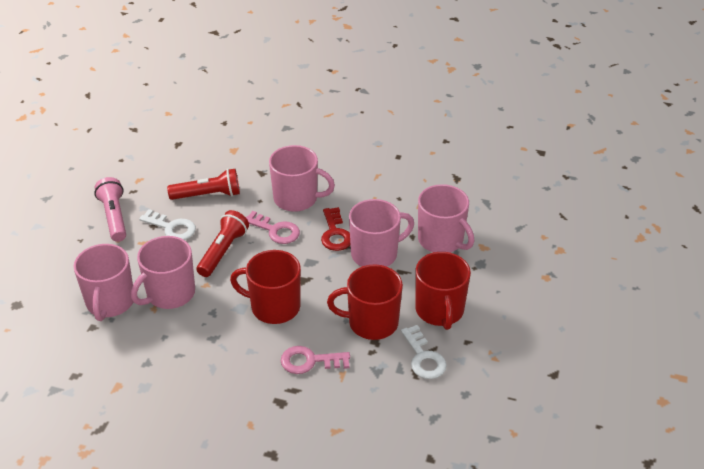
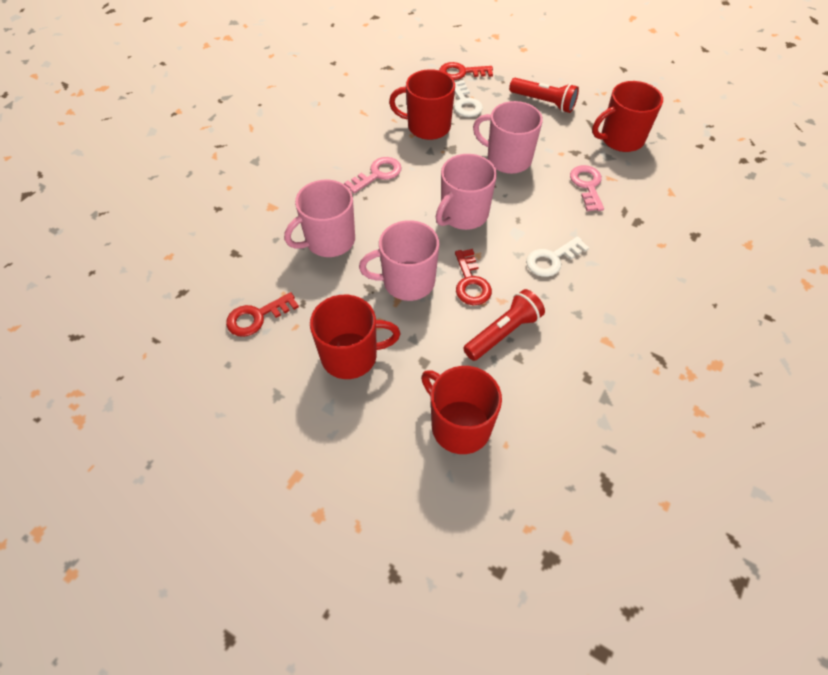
pink flashlight: 1 -> 0
pink mug: 5 -> 4
red key: 1 -> 3
red mug: 3 -> 4

